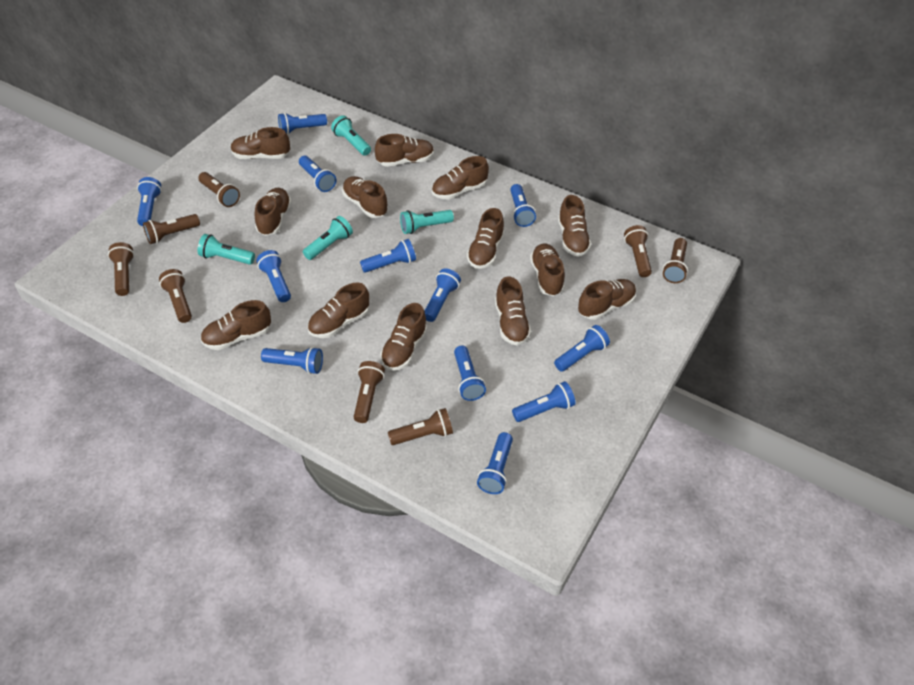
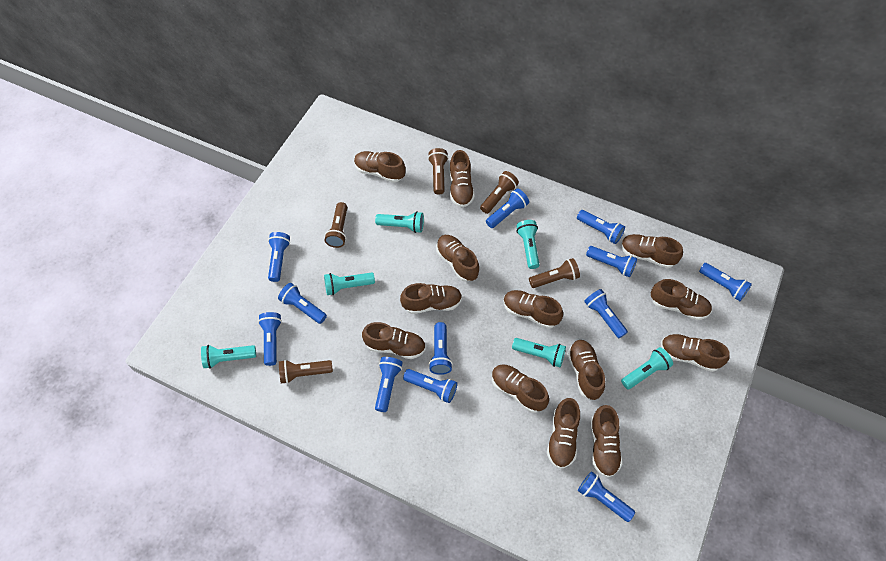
brown flashlight: 8 -> 5
turquoise flashlight: 4 -> 6

